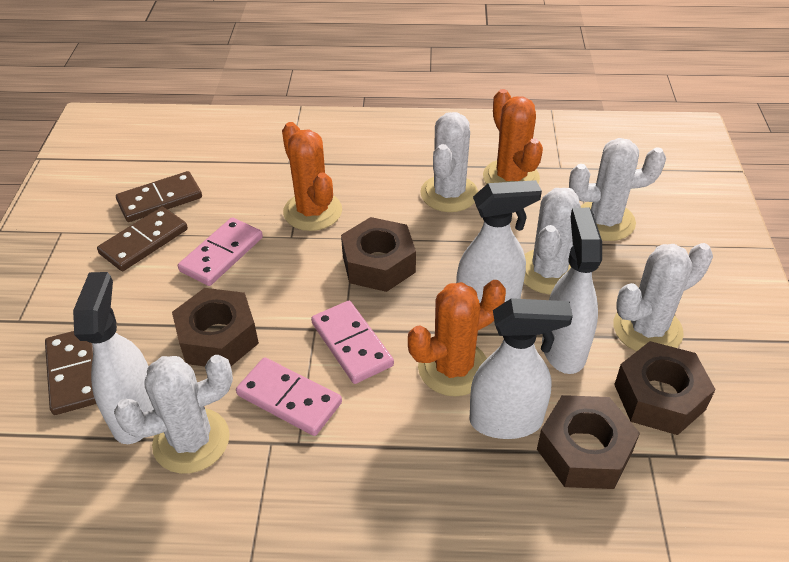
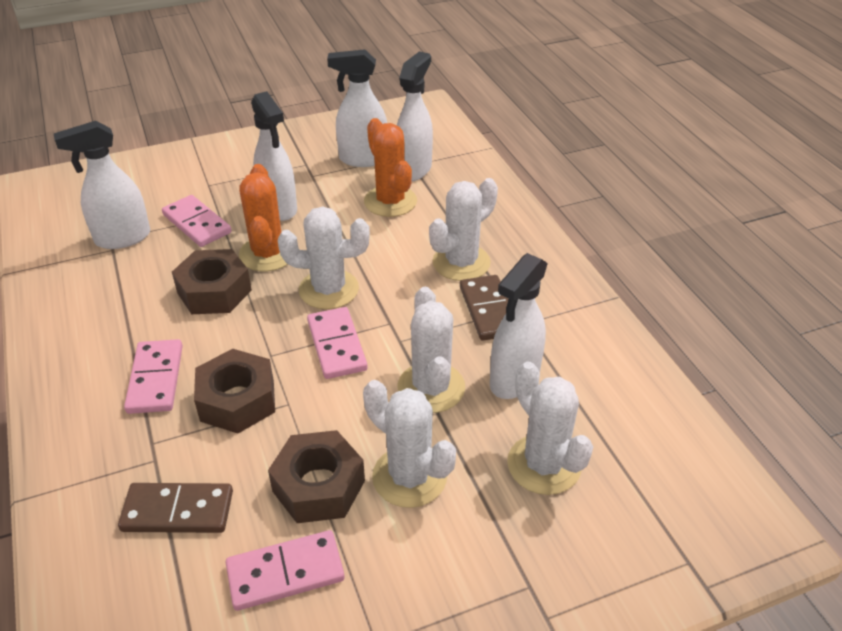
brown domino: 3 -> 2
brown nut: 4 -> 3
orange cactus: 3 -> 2
pink domino: 3 -> 4
white spray bottle: 4 -> 5

